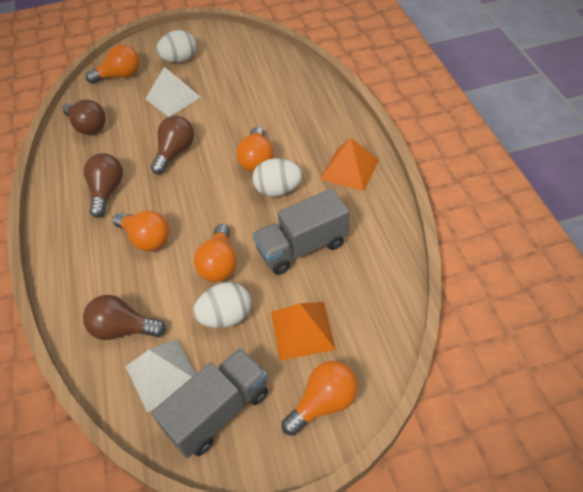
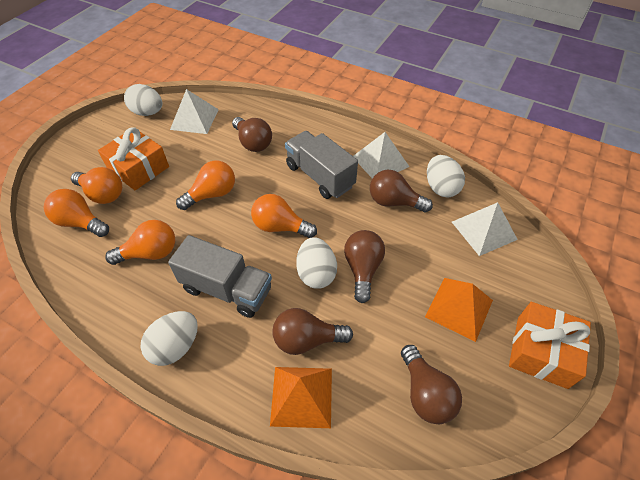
brown light bulb: 4 -> 5
orange gift: 0 -> 2
white egg: 3 -> 4
white pyramid: 2 -> 3

